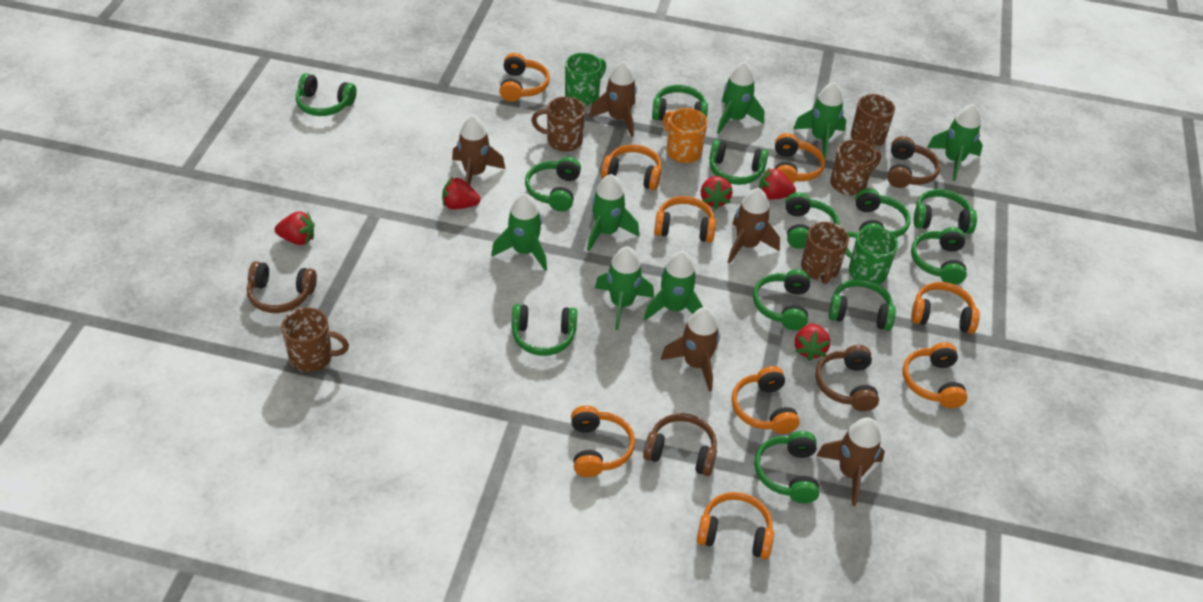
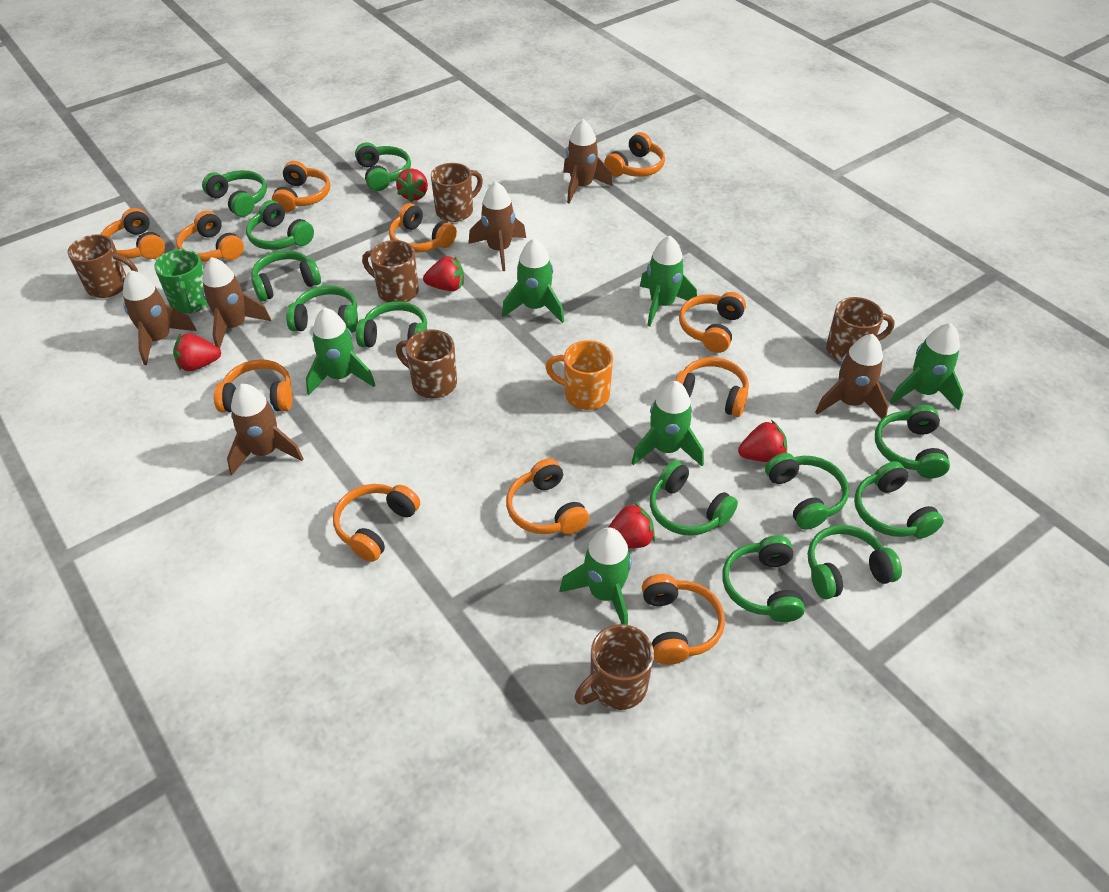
brown headphones: 4 -> 0
brown mug: 5 -> 6
brown rocket: 5 -> 6
green mug: 2 -> 1
green rocket: 7 -> 6
orange headphones: 9 -> 11

